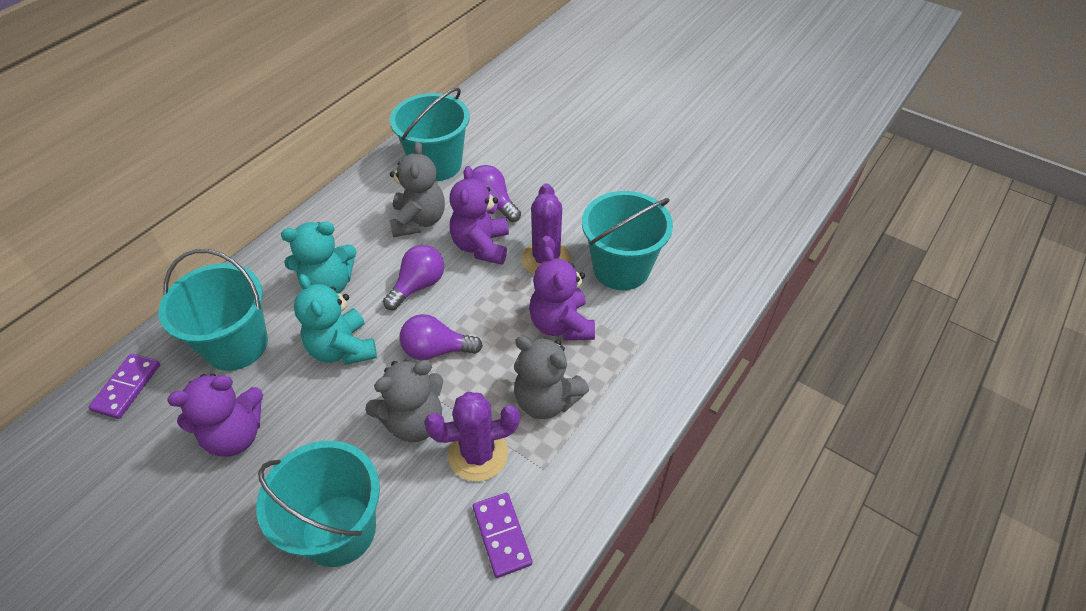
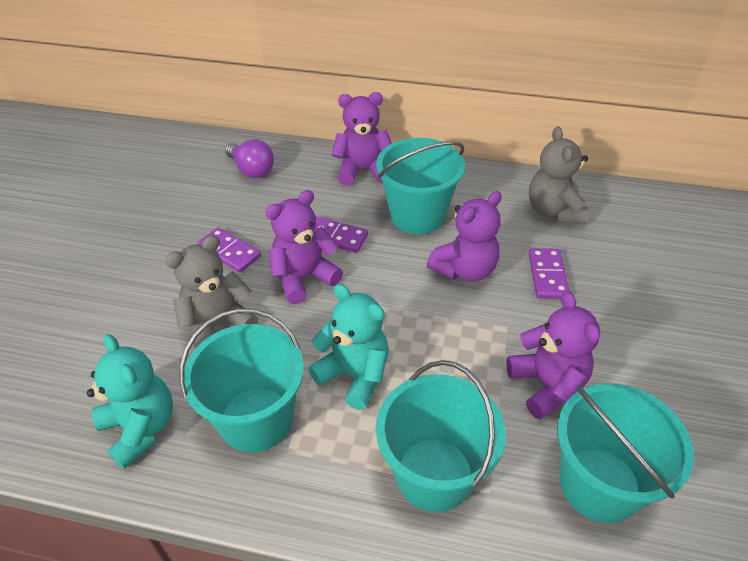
grey teddy bear: 3 -> 2
purple cactus: 2 -> 0
purple domino: 2 -> 3
purple light bulb: 3 -> 1
purple teddy bear: 3 -> 4

